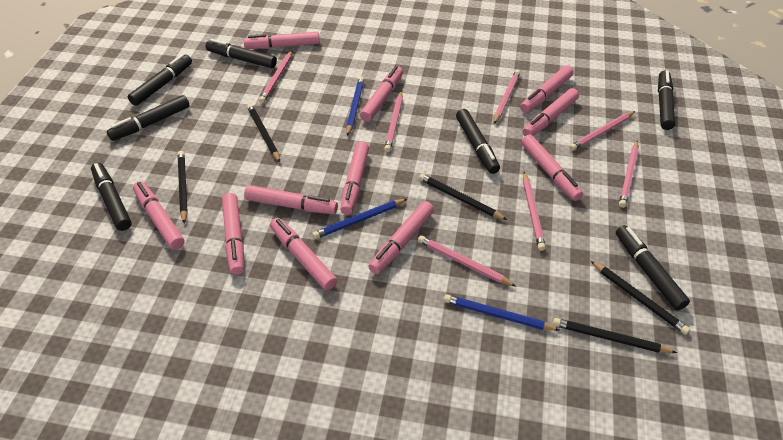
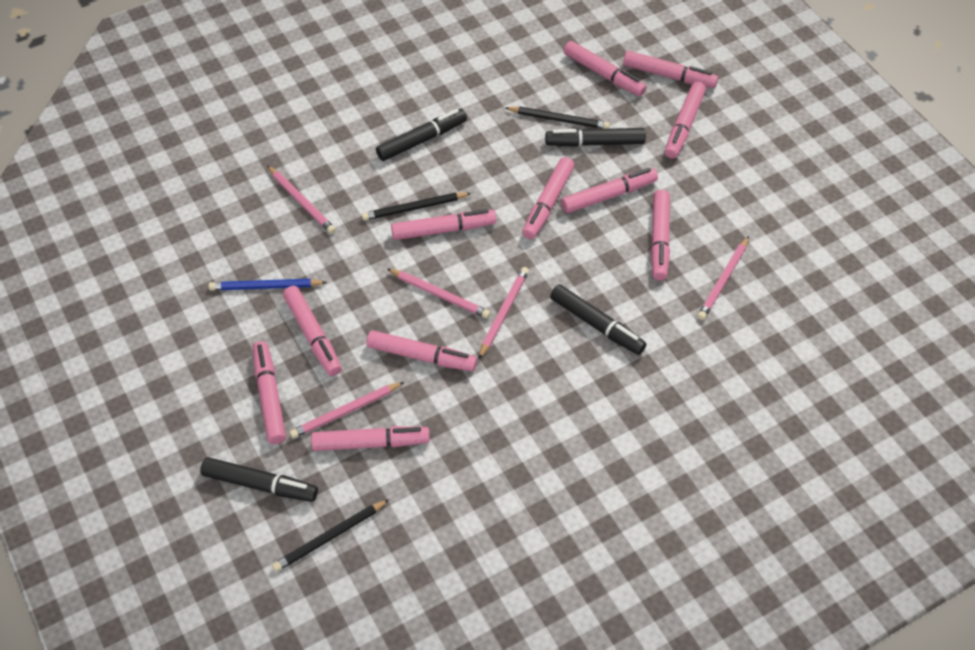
black marker: 7 -> 4
black pencil: 5 -> 3
blue pencil: 3 -> 1
pink pencil: 7 -> 5

